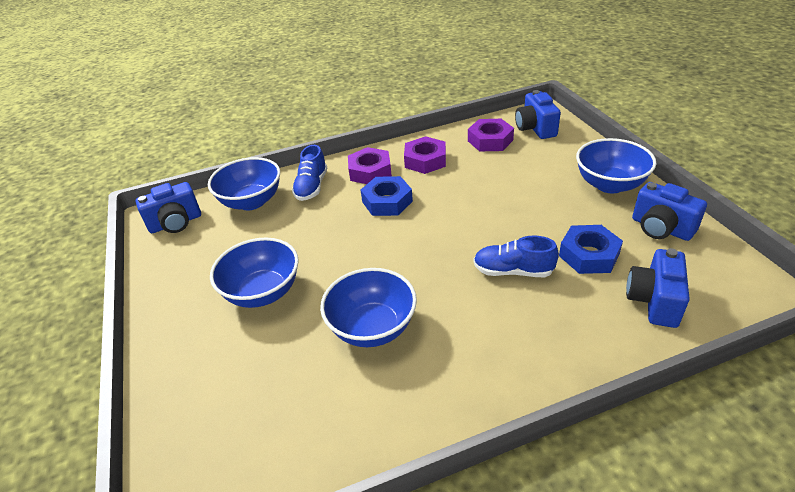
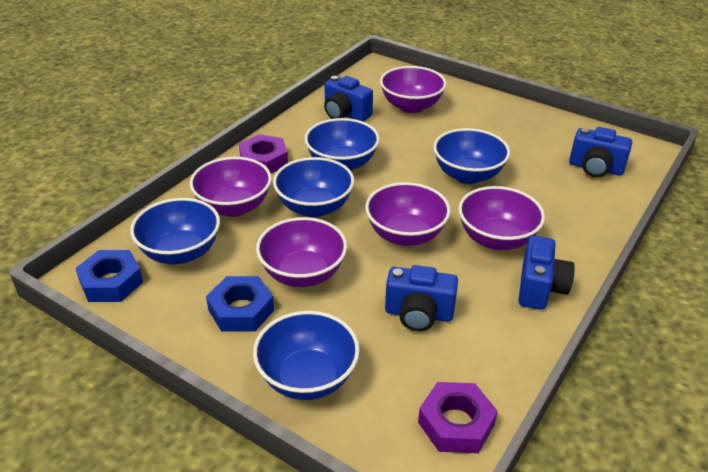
blue bowl: 4 -> 5
blue shoe: 2 -> 0
purple bowl: 0 -> 5
purple nut: 3 -> 2

